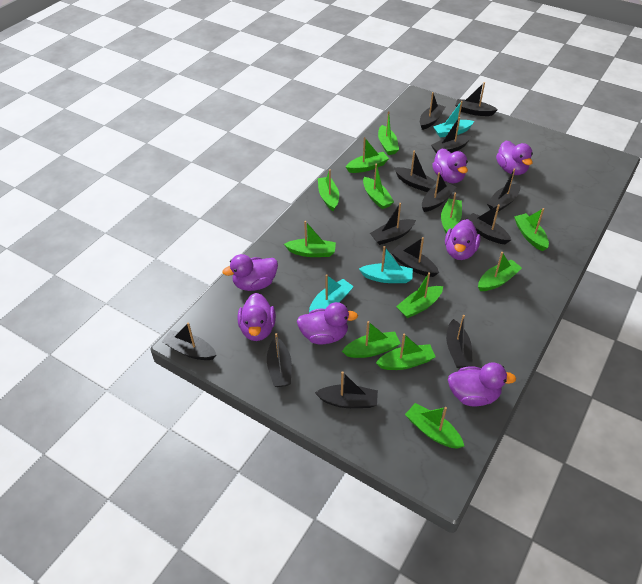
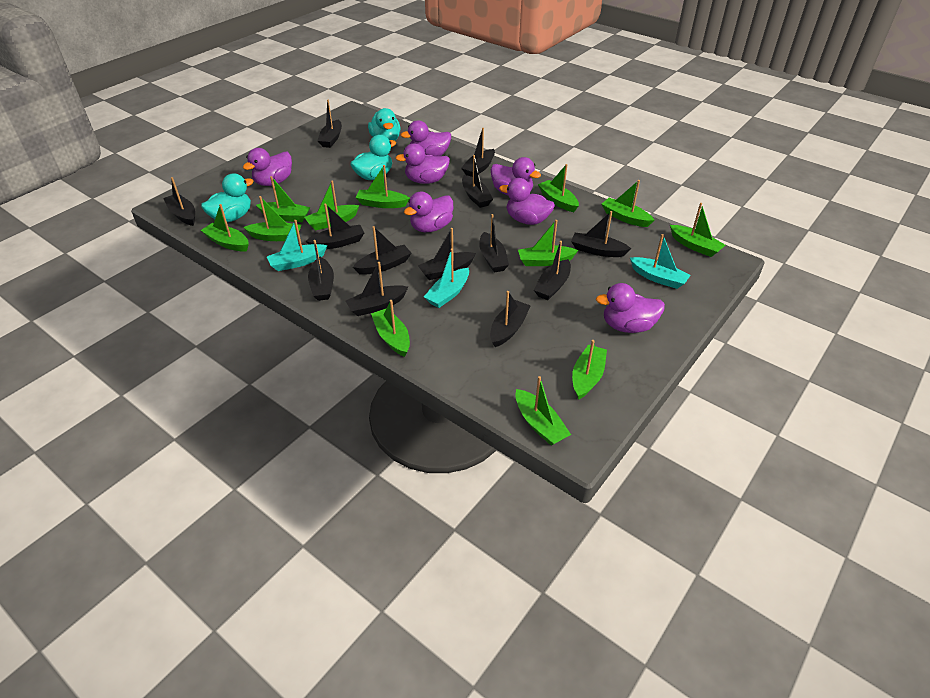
turquoise duck: 0 -> 3

